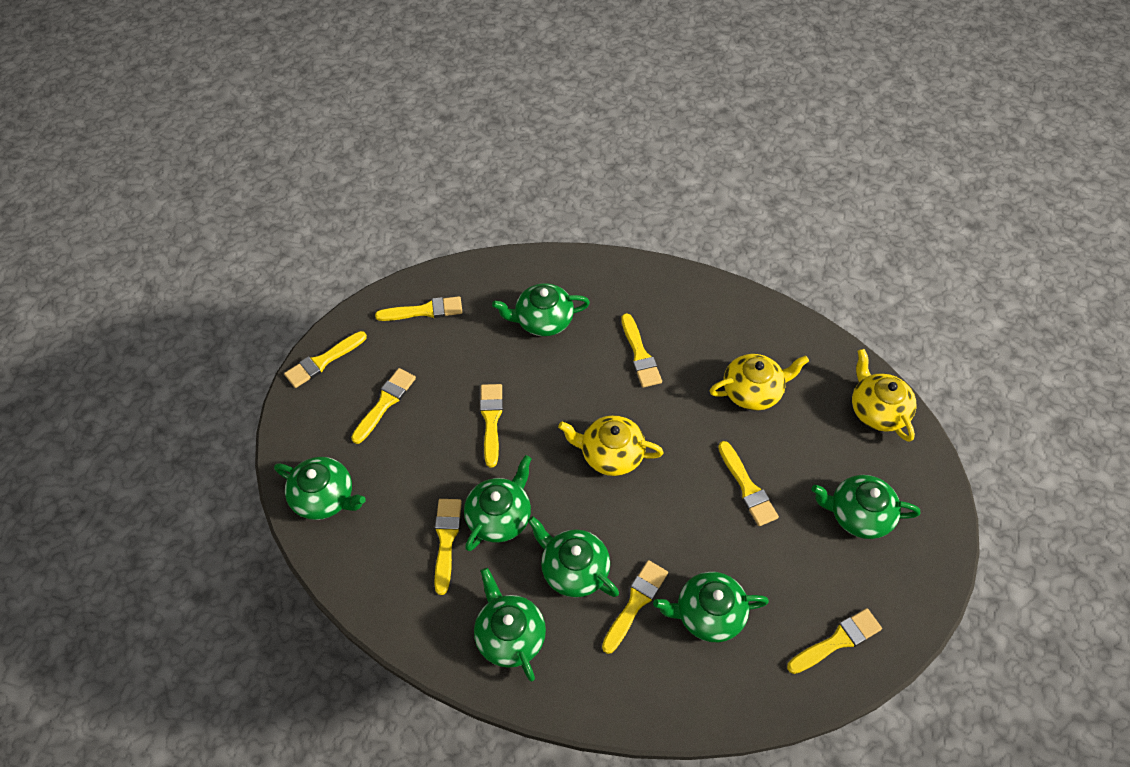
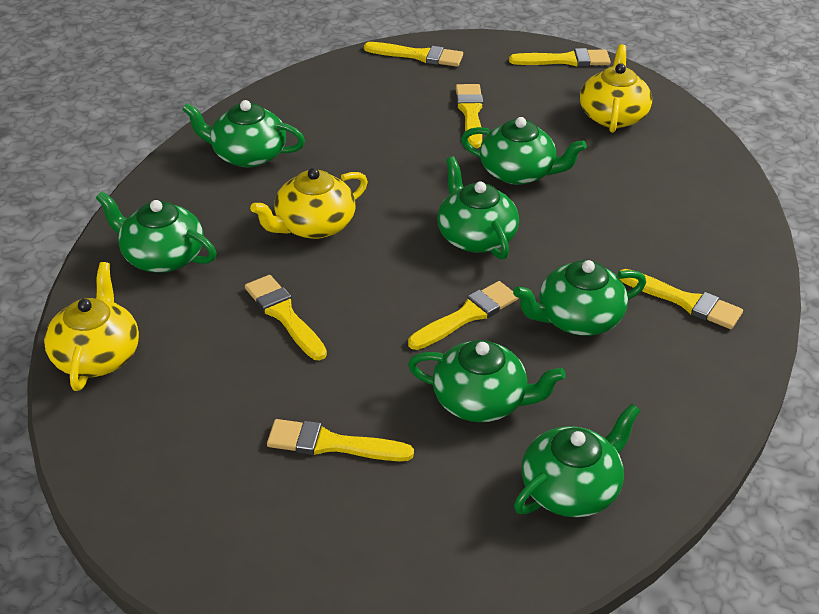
yellow brush: 9 -> 7

